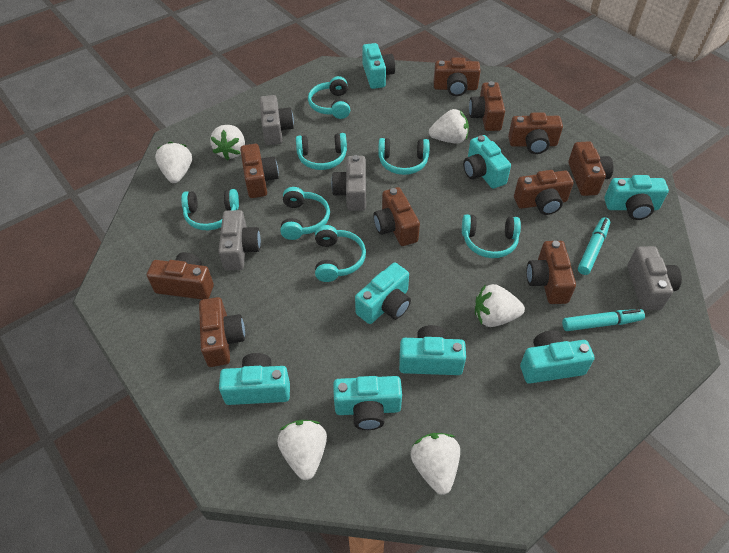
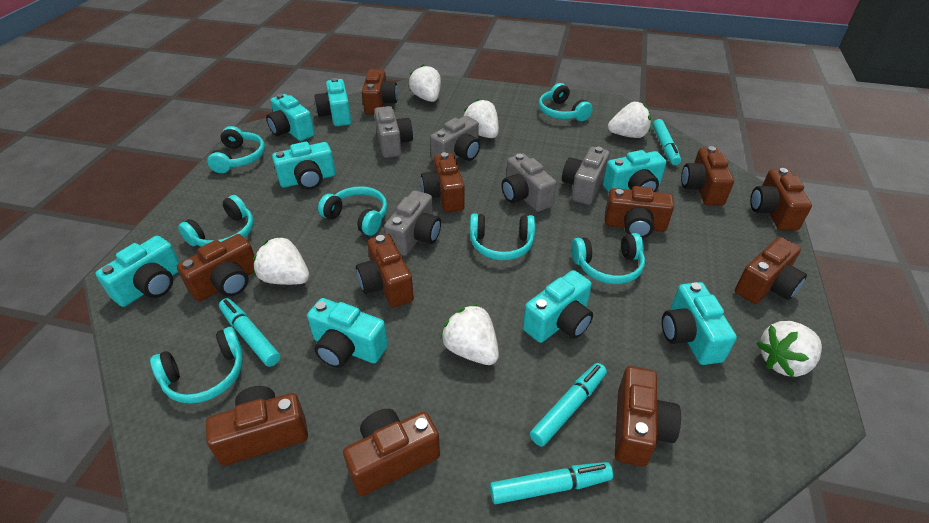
brown camera: 10 -> 11
grey camera: 4 -> 5
turquoise marker: 2 -> 4

